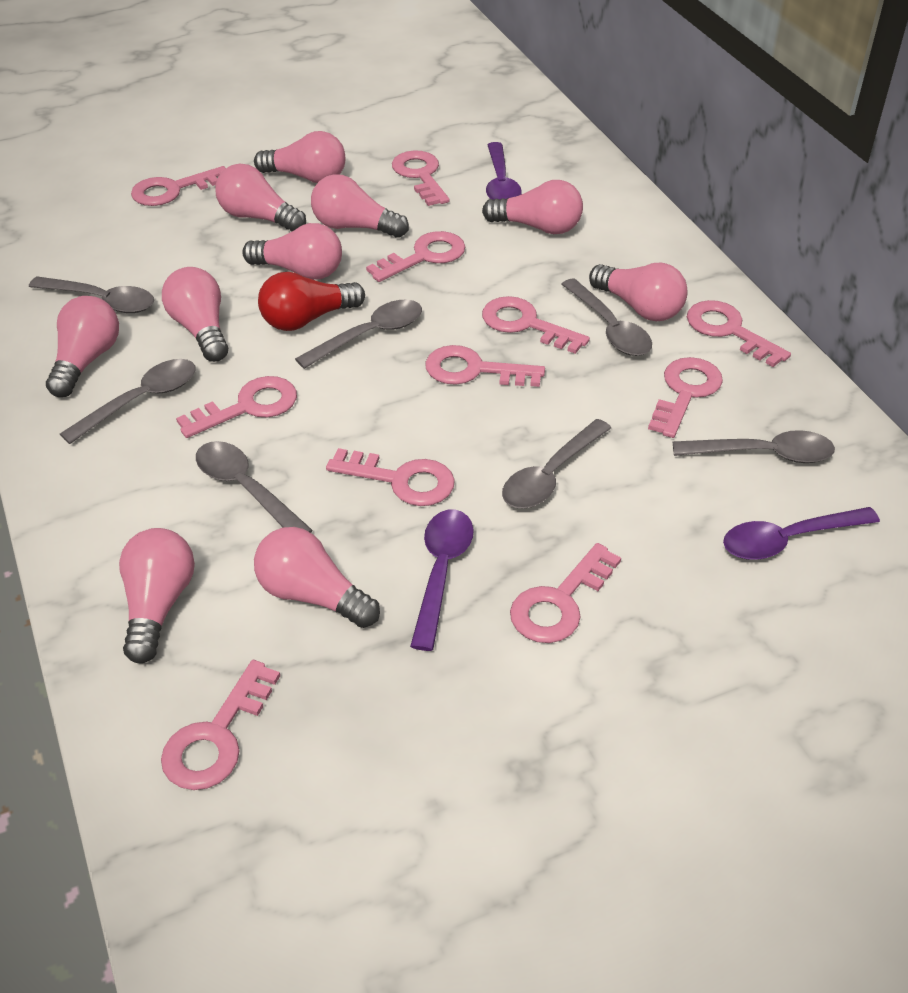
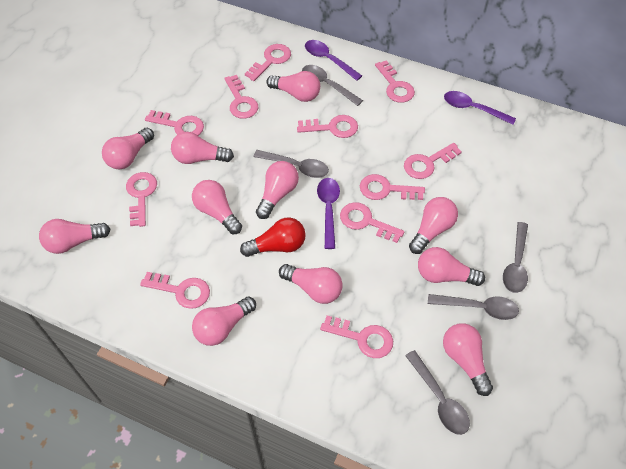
grey spoon: 7 -> 5
pink light bulb: 10 -> 11

